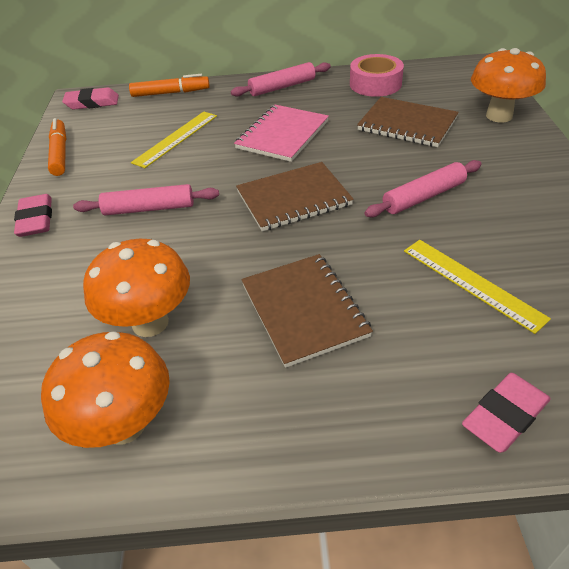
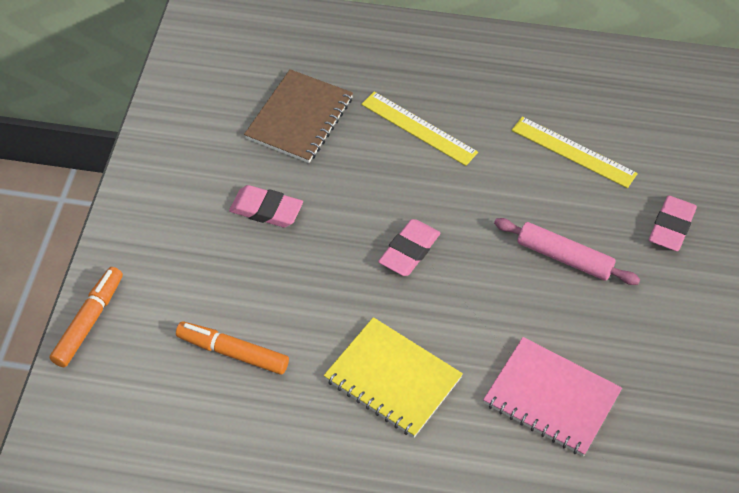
brown notebook: 3 -> 1
orange mushroom: 3 -> 0
pink rolling pin: 3 -> 1
pink tape: 1 -> 0
yellow notebook: 0 -> 1

